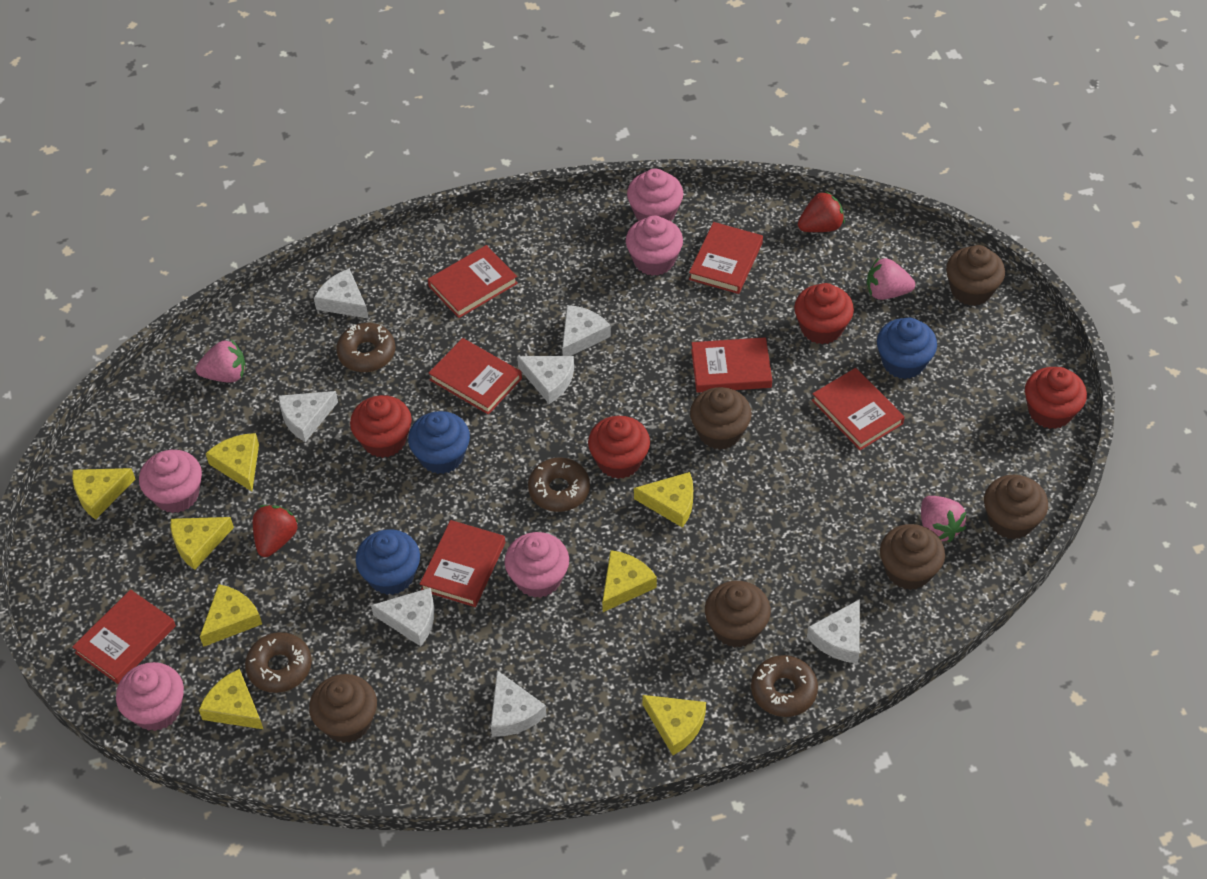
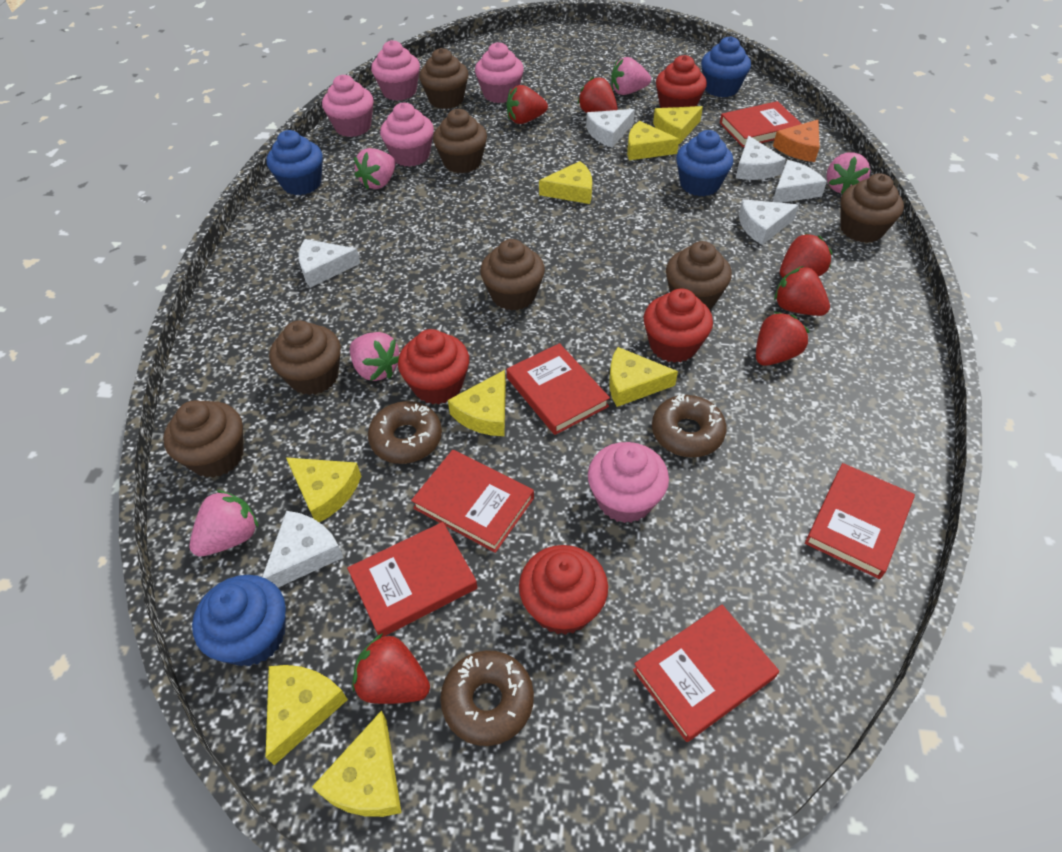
blue cupcake: 3 -> 4
brown cupcake: 6 -> 7
brown donut: 4 -> 3
orange cheese: 0 -> 1
pink strawberry: 3 -> 5
red book: 7 -> 6
red strawberry: 2 -> 6
white cheese: 7 -> 6

